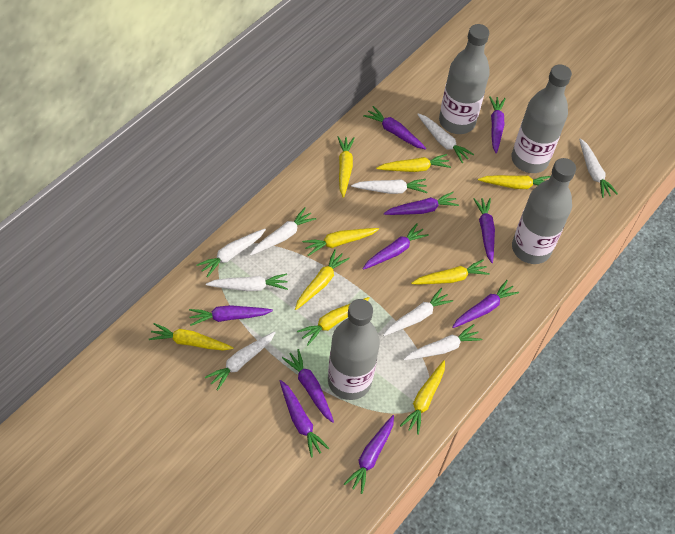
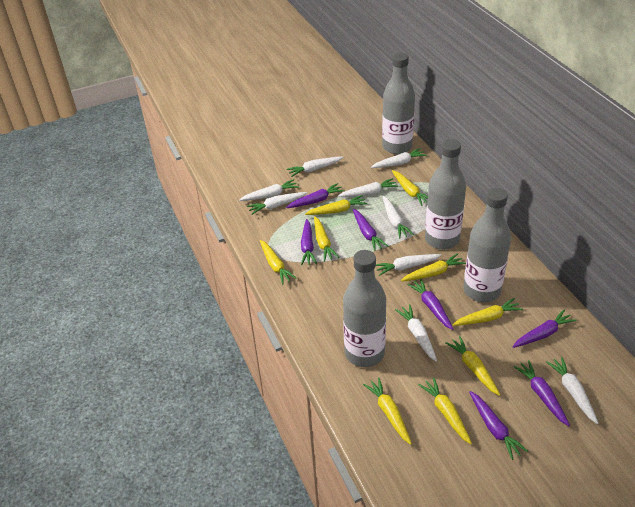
purple carrot: 10 -> 7

